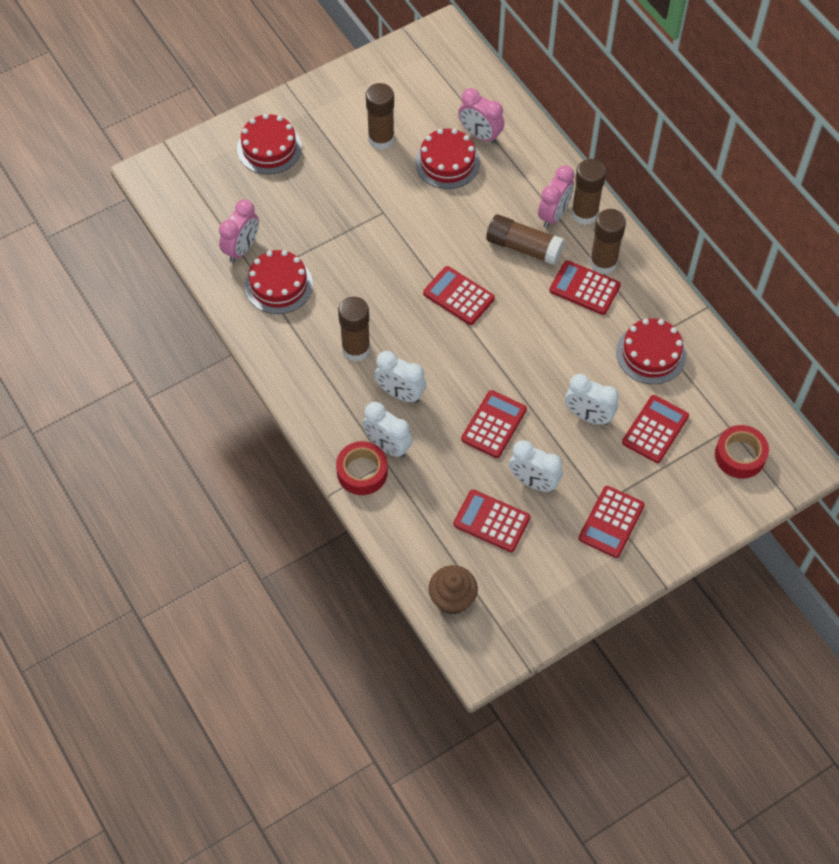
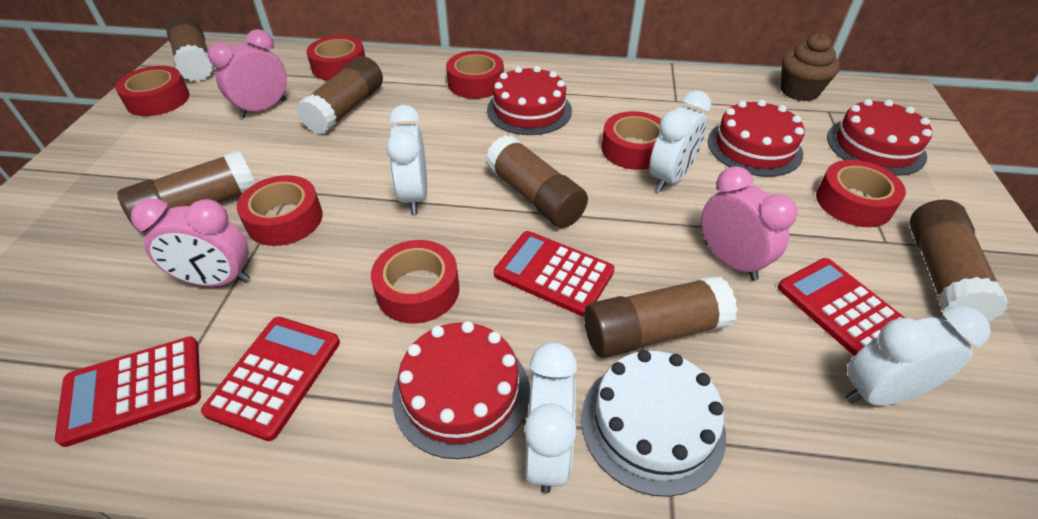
brown glue stick: 5 -> 6
red calculator: 6 -> 4
red tape: 2 -> 7
white cake: 0 -> 1

